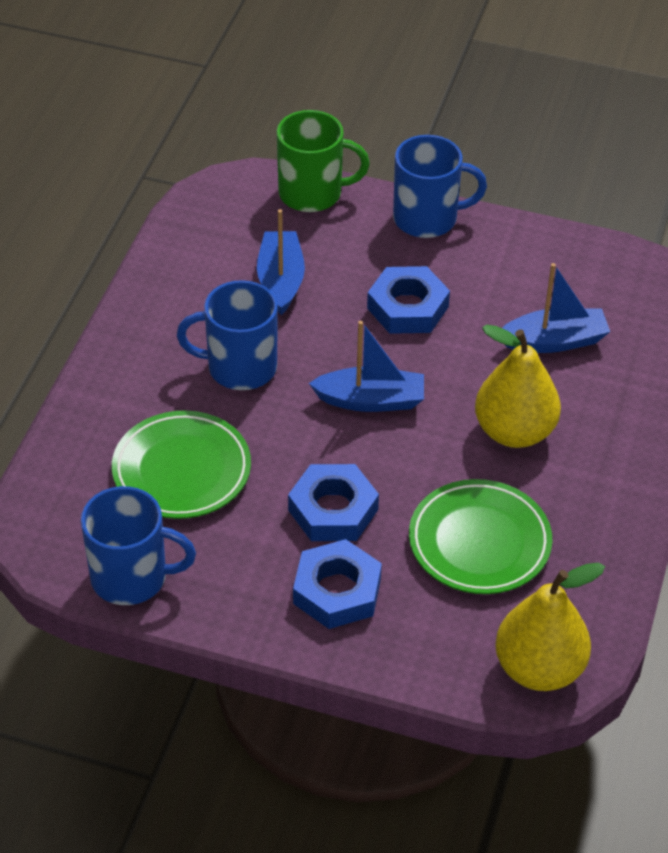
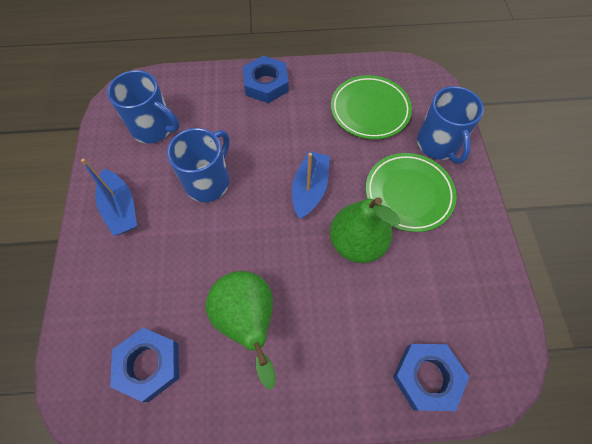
blue boat: 3 -> 2
green mug: 1 -> 0
green pear: 0 -> 2
yellow pear: 2 -> 0

